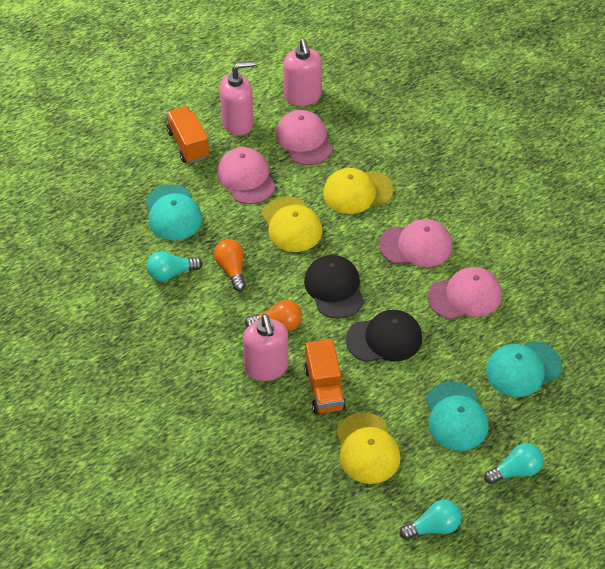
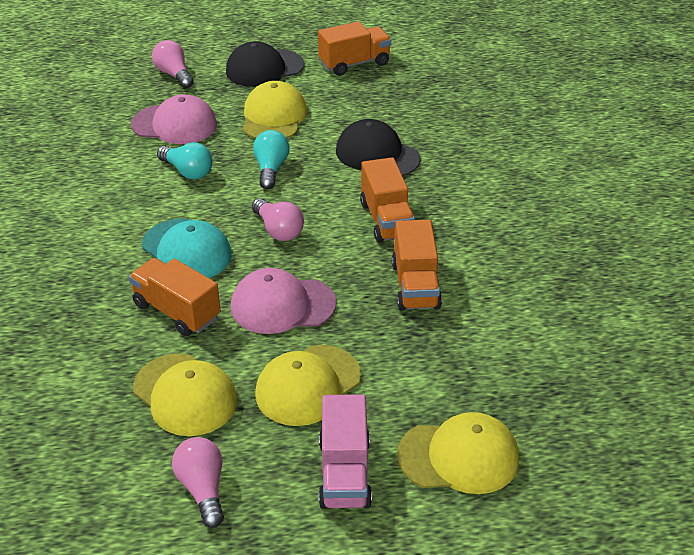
orange light bulb: 2 -> 0
orange truck: 2 -> 4
pink cap: 4 -> 2
pink light bulb: 0 -> 3
pink soap dispenser: 3 -> 0
pink truck: 0 -> 1
turquoise cap: 3 -> 1
turquoise light bulb: 3 -> 2
yellow cap: 3 -> 4

